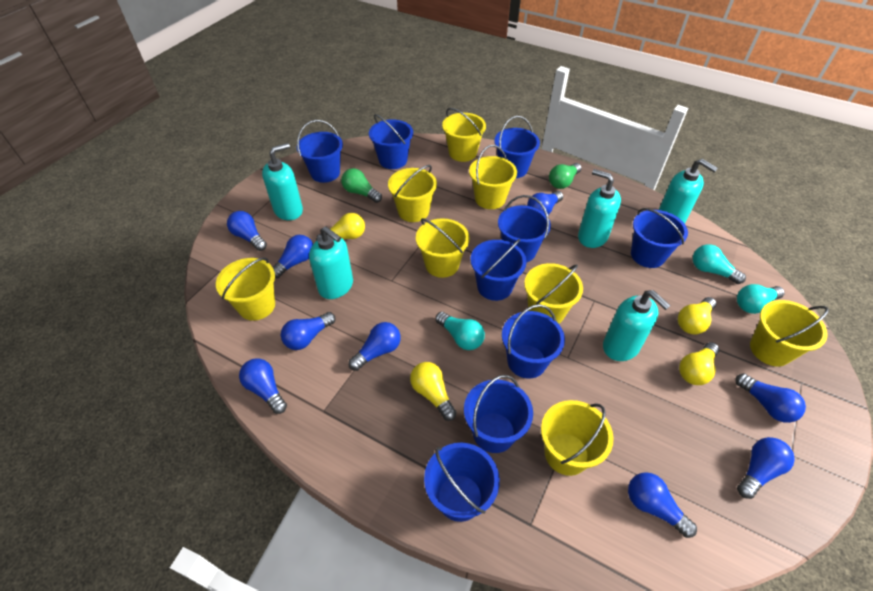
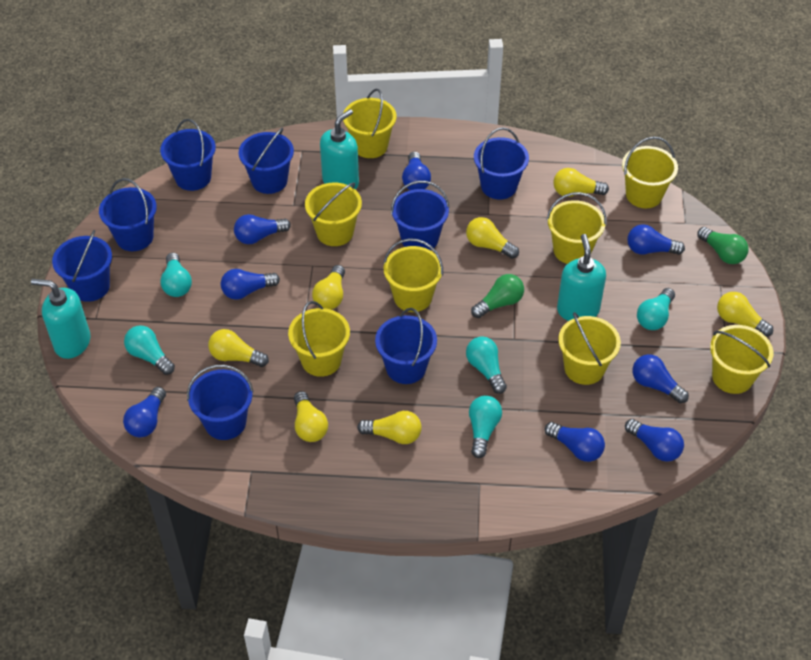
blue bucket: 9 -> 8
blue light bulb: 9 -> 8
turquoise light bulb: 3 -> 5
turquoise soap dispenser: 5 -> 3
yellow light bulb: 4 -> 7

